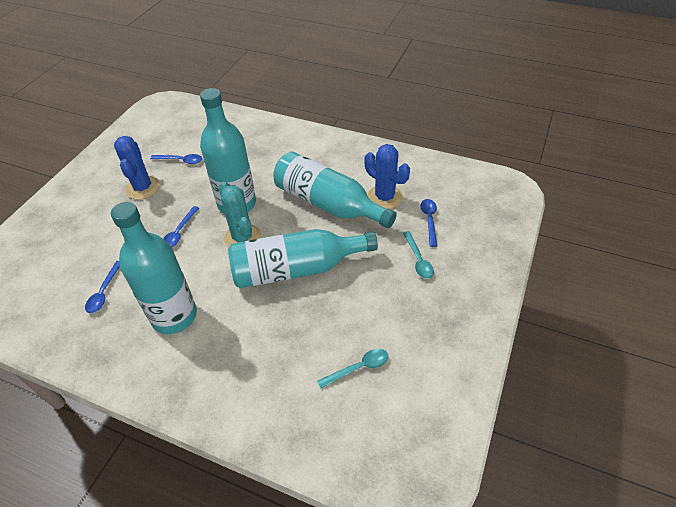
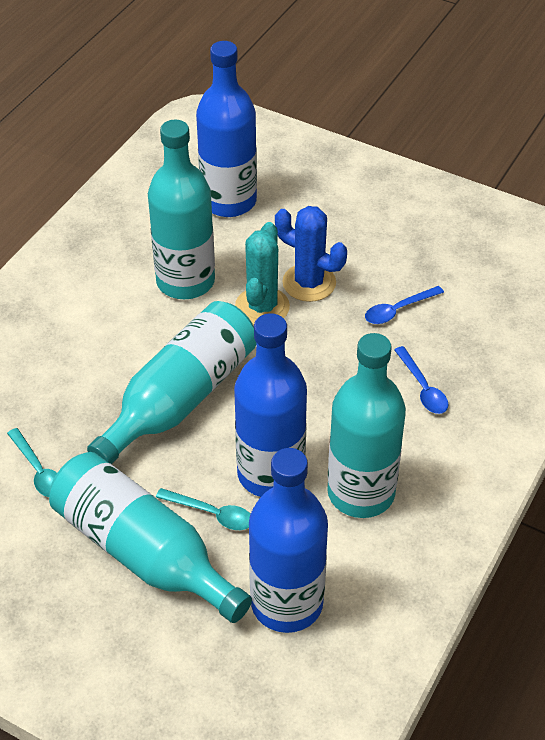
blue bottle: 0 -> 3
blue cactus: 2 -> 1
blue spoon: 4 -> 2

